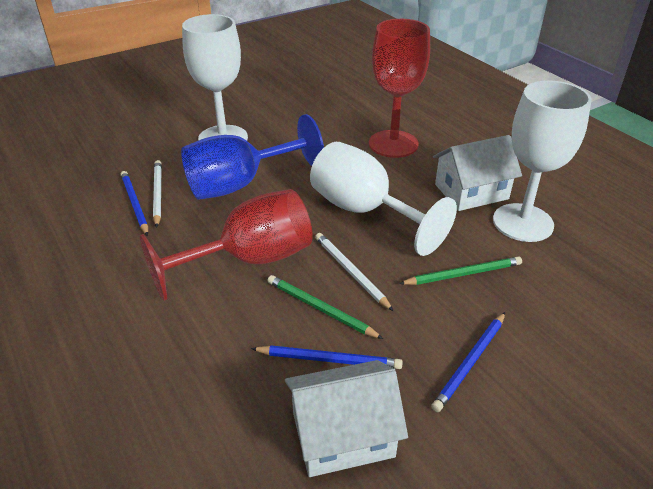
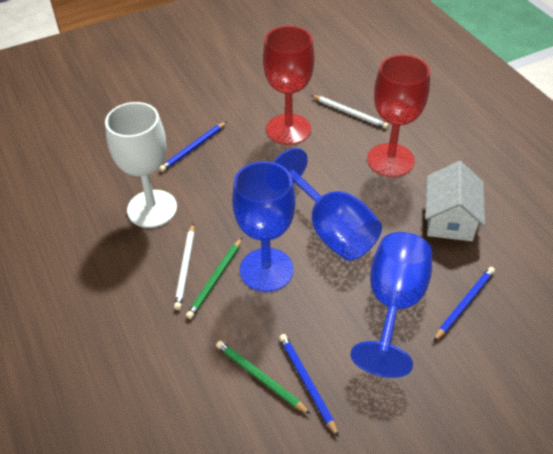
blue goblet: 1 -> 3
white goblet: 3 -> 1
white house: 2 -> 1

